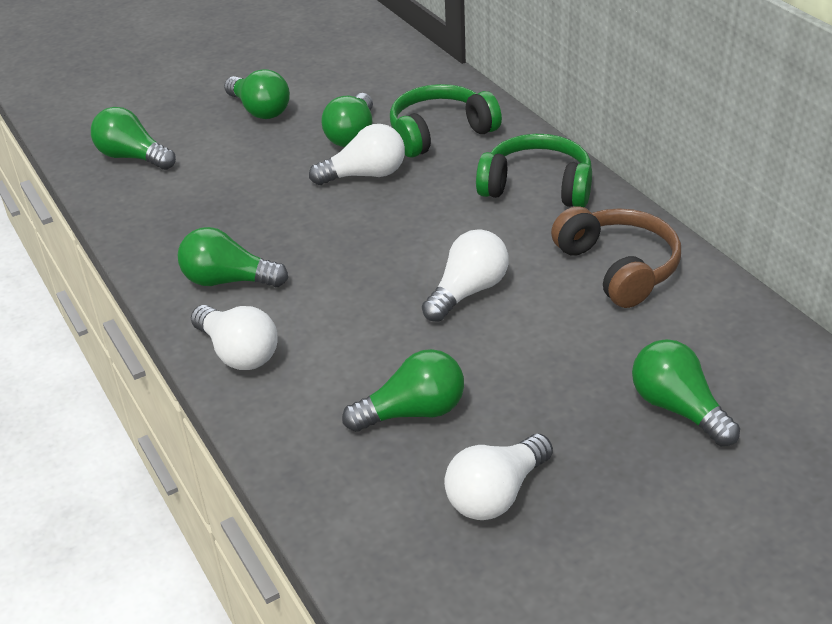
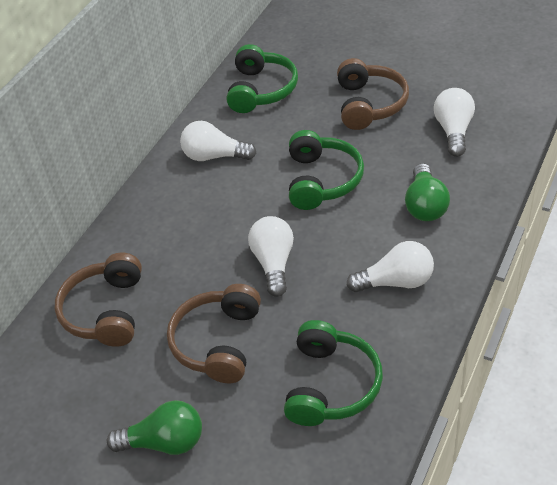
brown headphones: 1 -> 3
green headphones: 2 -> 3
green light bulb: 6 -> 2

